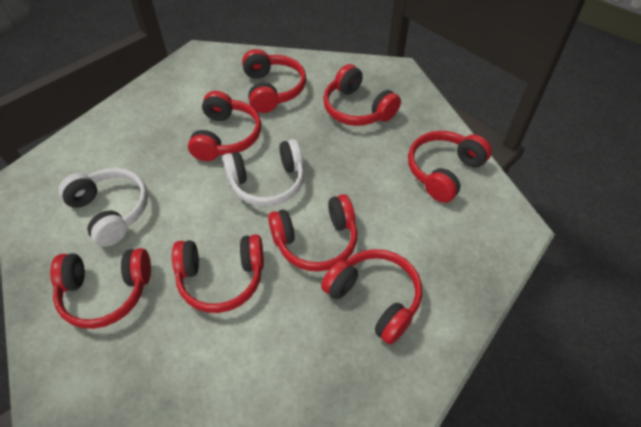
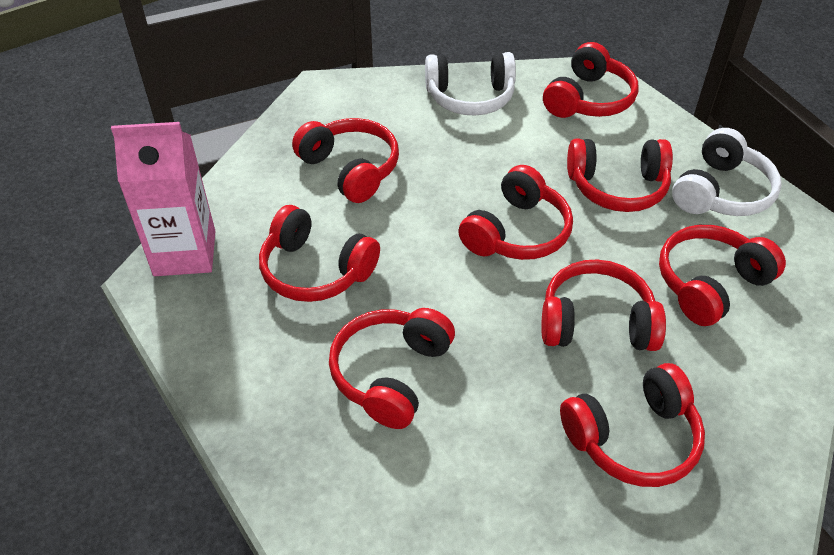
pink carton: 0 -> 1
red headphones: 8 -> 9

